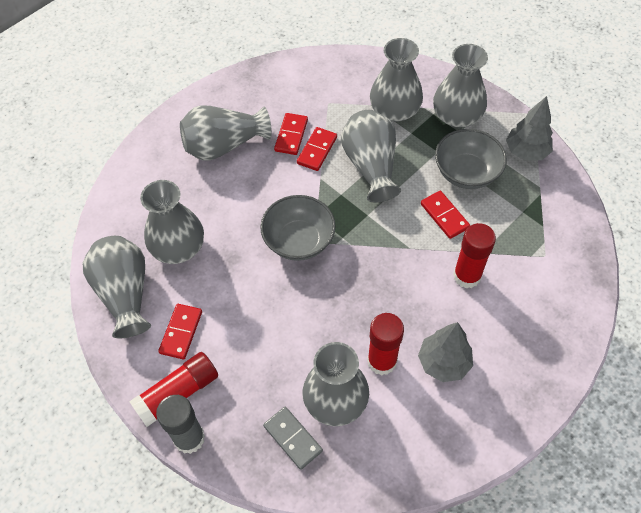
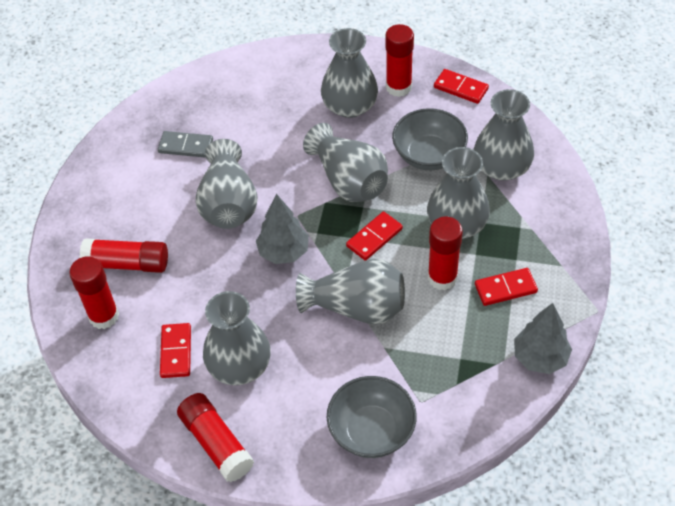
grey glue stick: 1 -> 0
red glue stick: 3 -> 5

